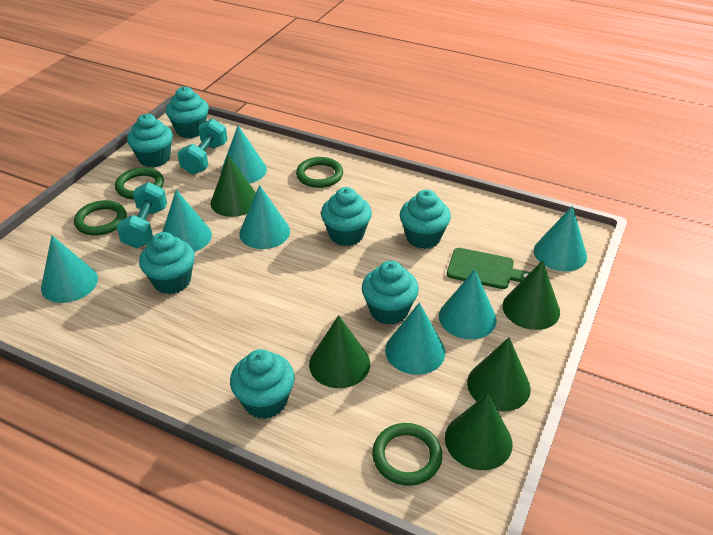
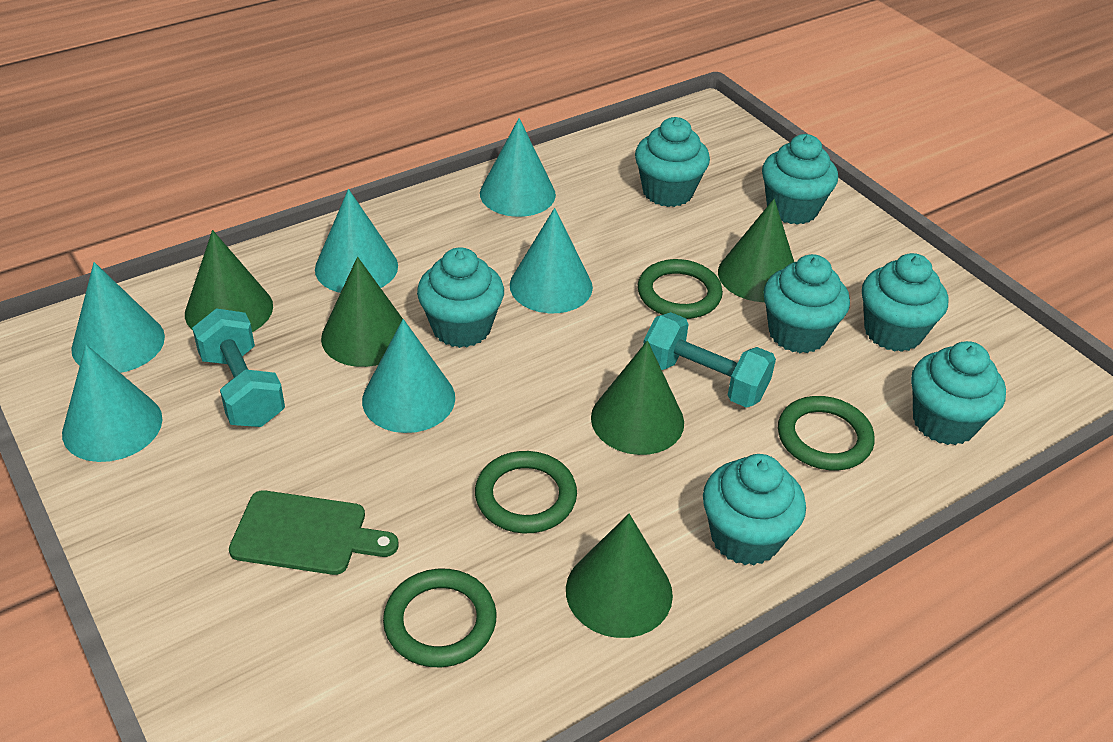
turquoise cone: 7 -> 6

